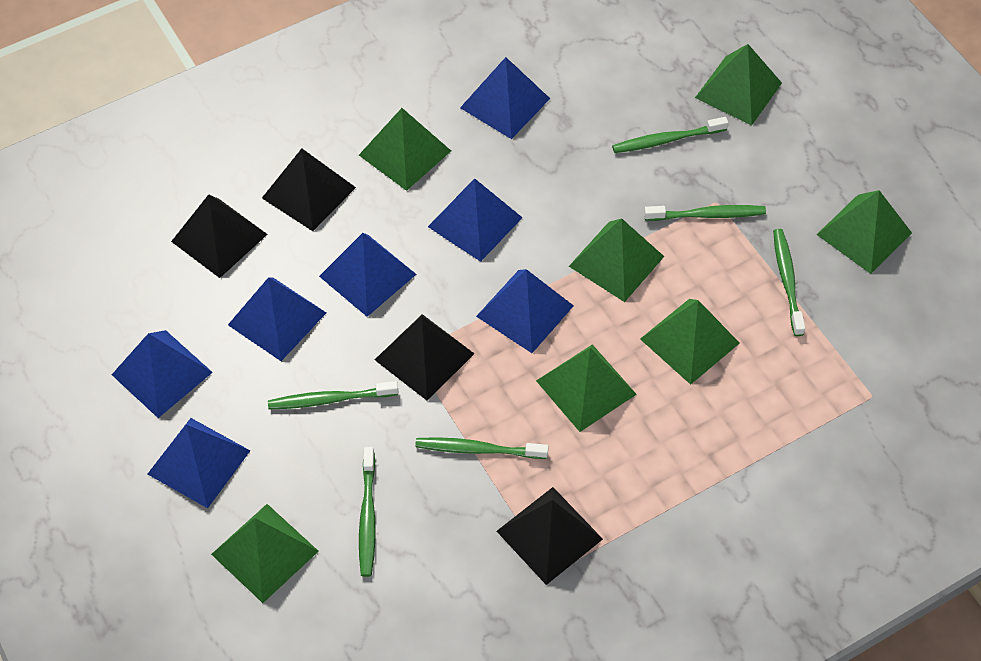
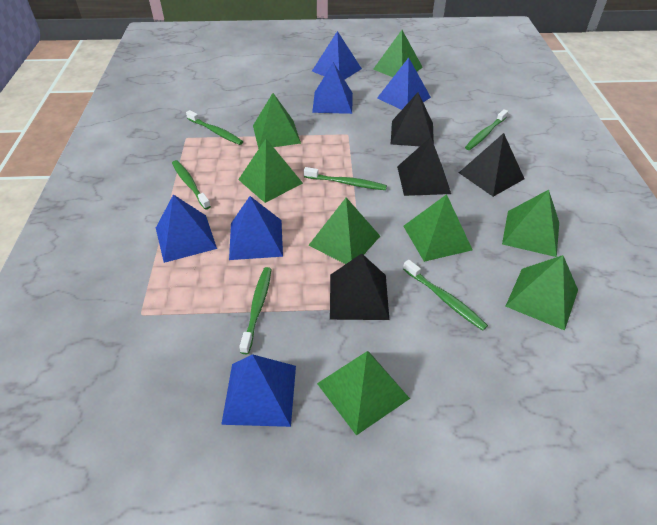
blue pyramid: 7 -> 6
green pyramid: 7 -> 8

